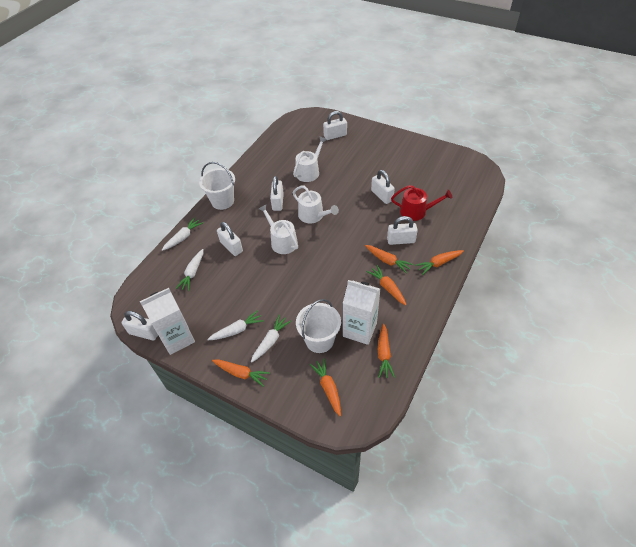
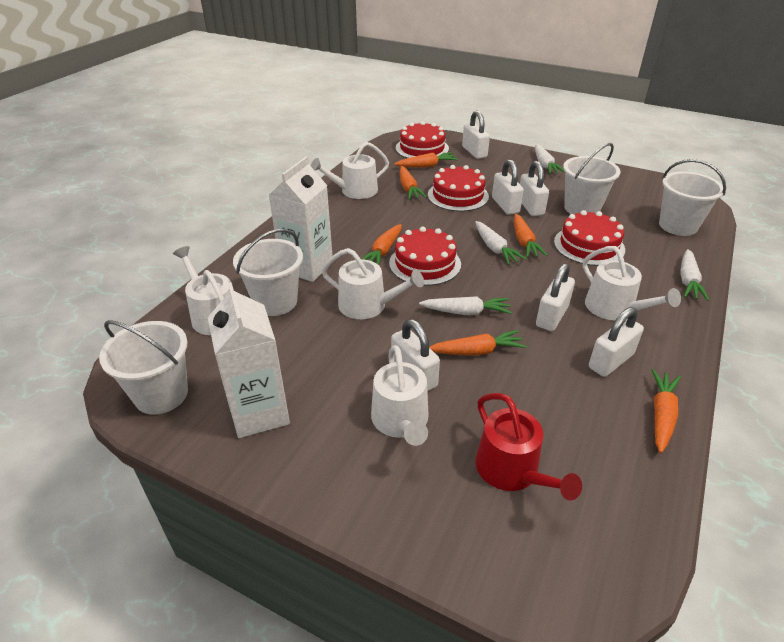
red cake: 0 -> 4
white bucket: 2 -> 4
white watering can: 3 -> 5

